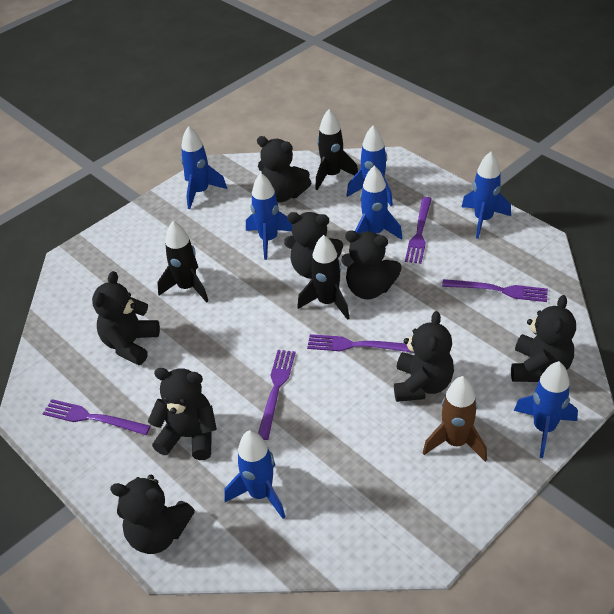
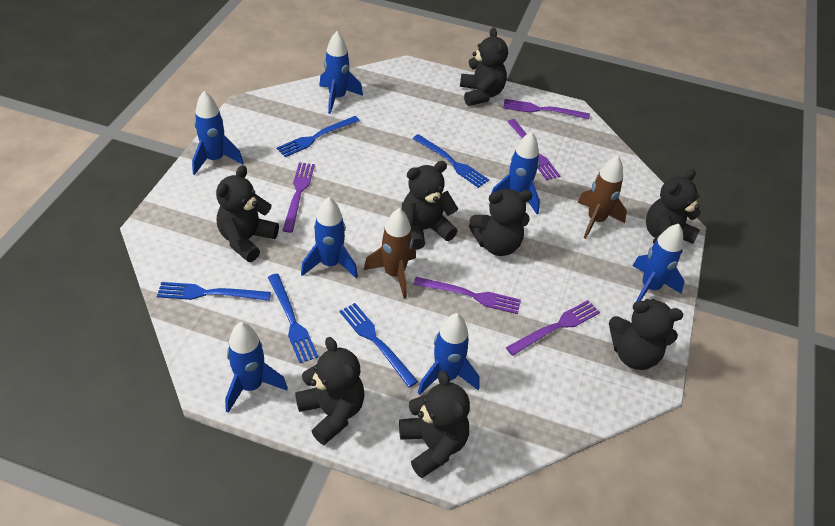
black rocket: 3 -> 0
blue fork: 0 -> 5
brown rocket: 1 -> 2

